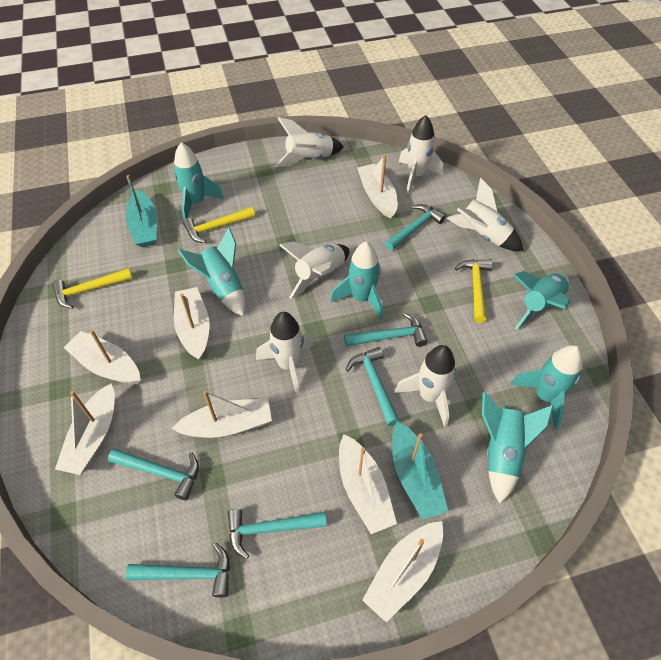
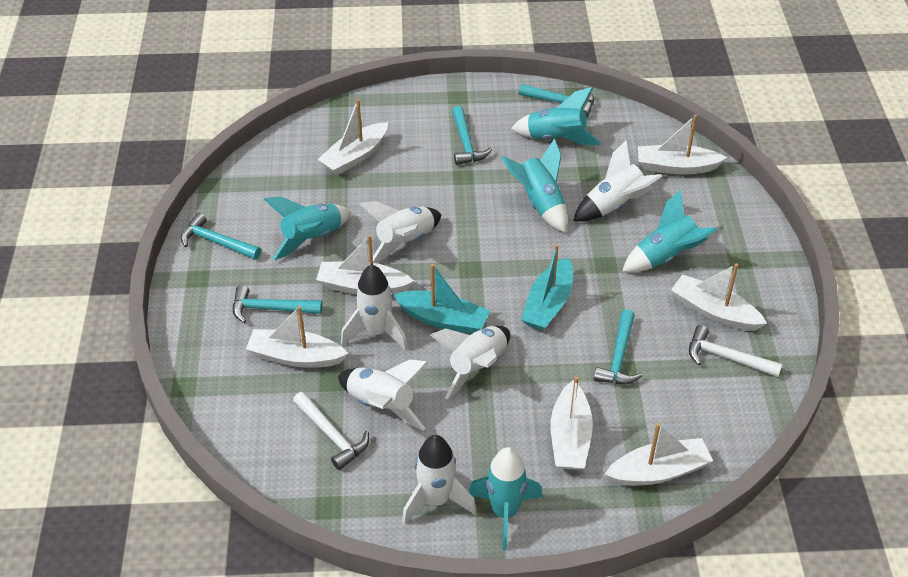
turquoise hammer: 6 -> 5
turquoise rocket: 6 -> 5
white hammer: 0 -> 2
yellow hammer: 3 -> 0

